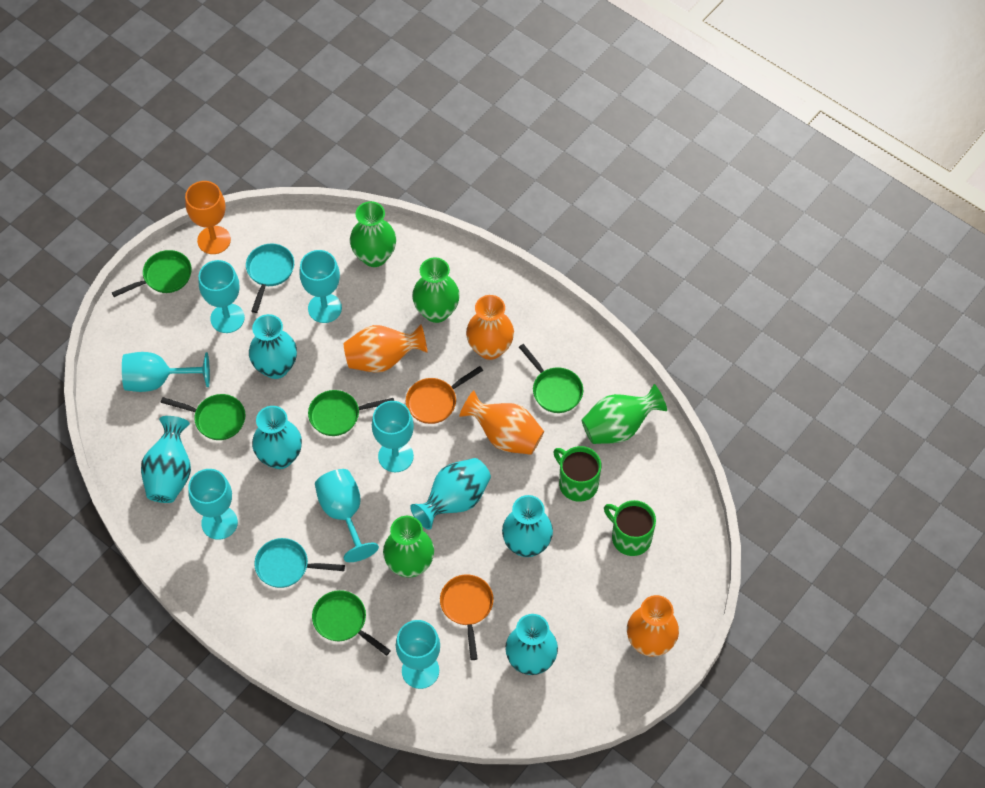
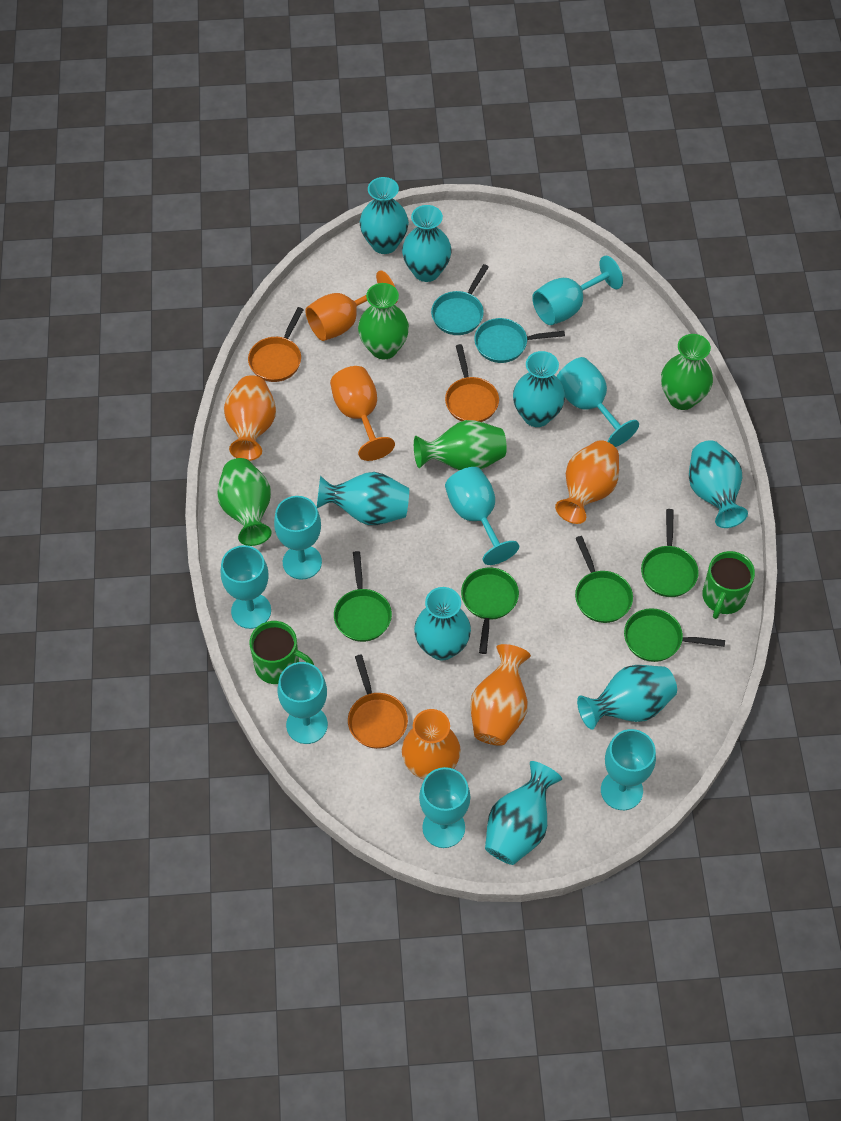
orange goblet: 1 -> 2
orange pan: 2 -> 3
turquoise goblet: 7 -> 8
turquoise vase: 6 -> 8

